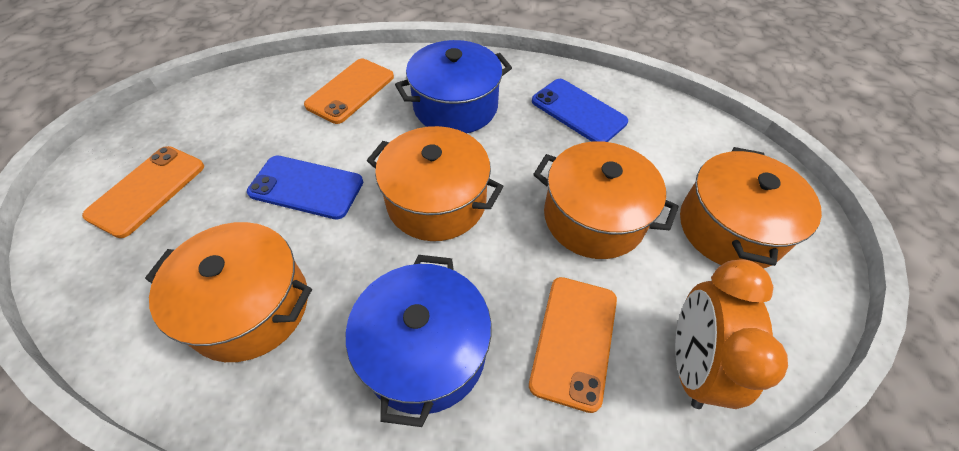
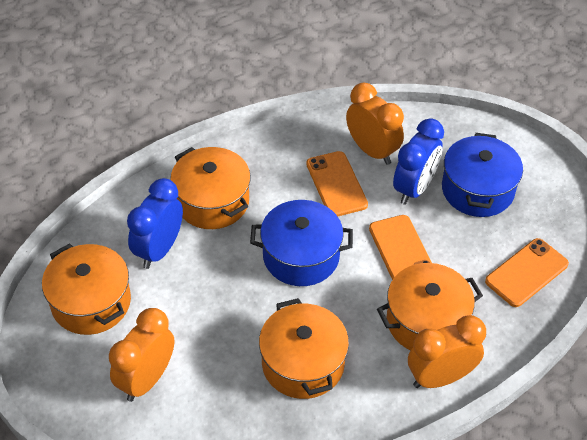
blue clock: 0 -> 2
blue phone: 2 -> 0
orange clock: 1 -> 3

